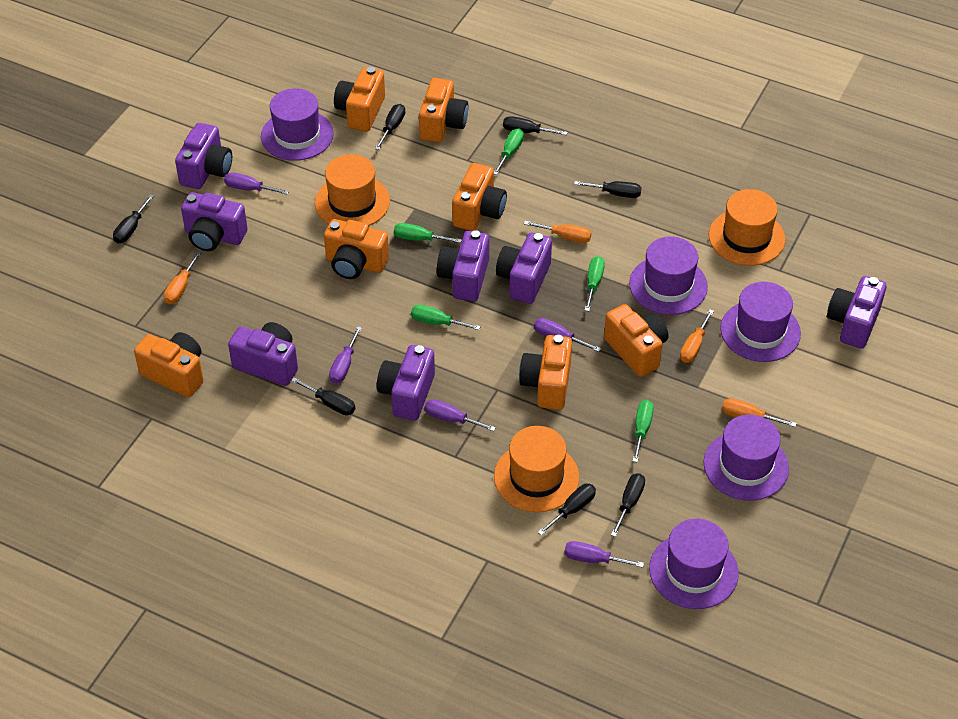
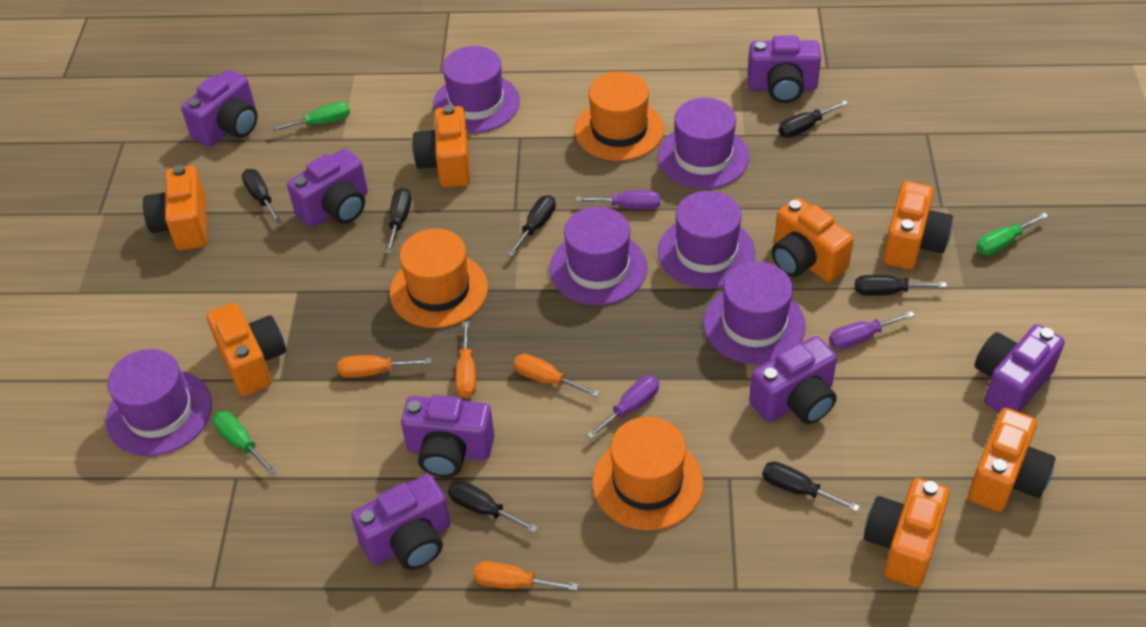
green screwdriver: 5 -> 3
purple hat: 5 -> 6
purple screwdriver: 5 -> 3

